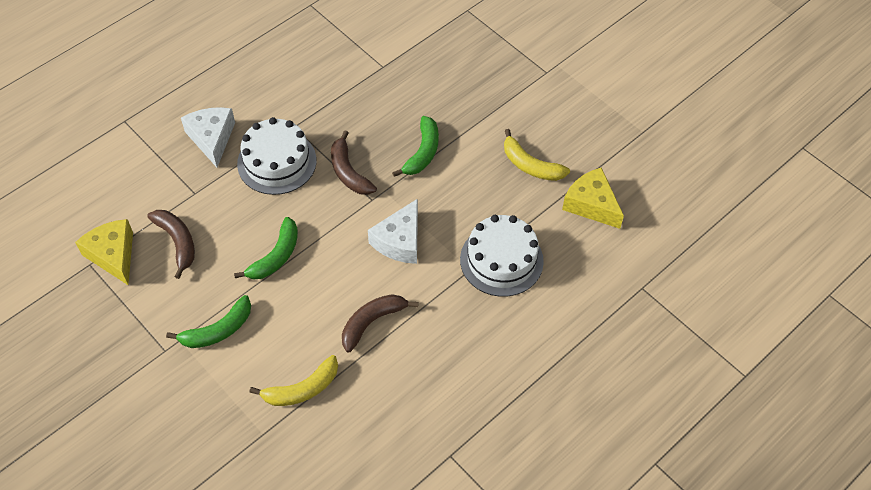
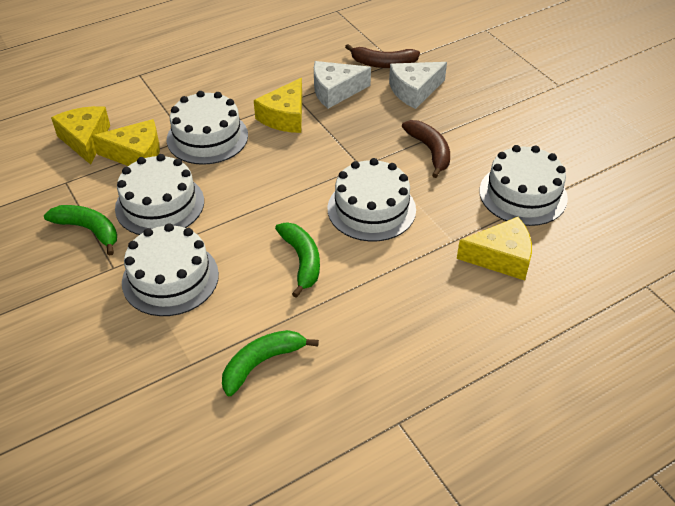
brown banana: 3 -> 2
white cake: 2 -> 5
yellow banana: 2 -> 0
yellow cheese: 2 -> 4

